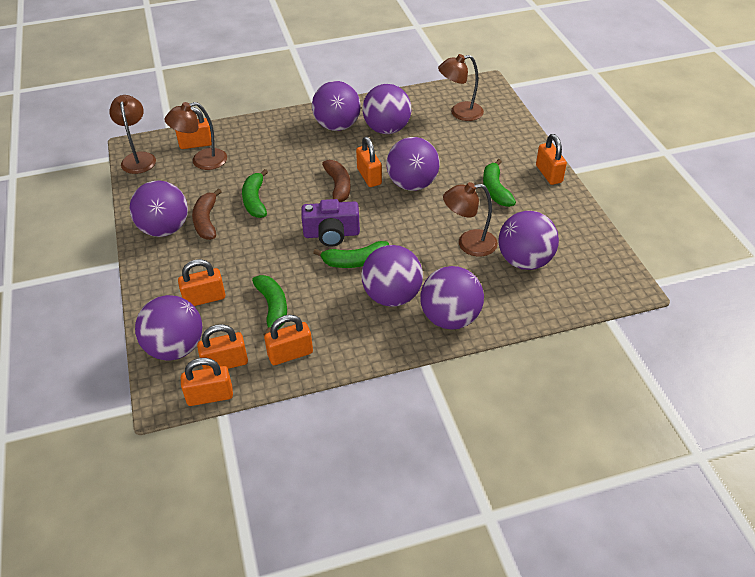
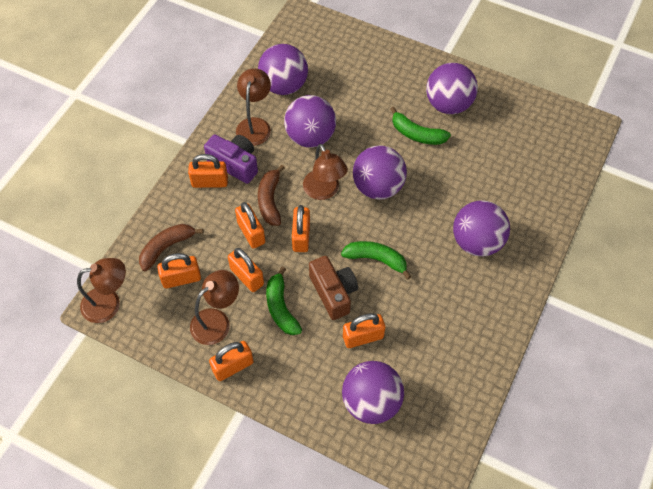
brown camera: 0 -> 1
green banana: 4 -> 3
purple ball: 8 -> 6

